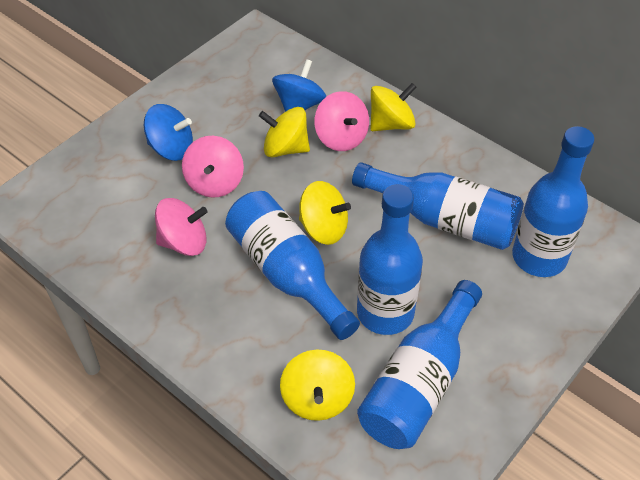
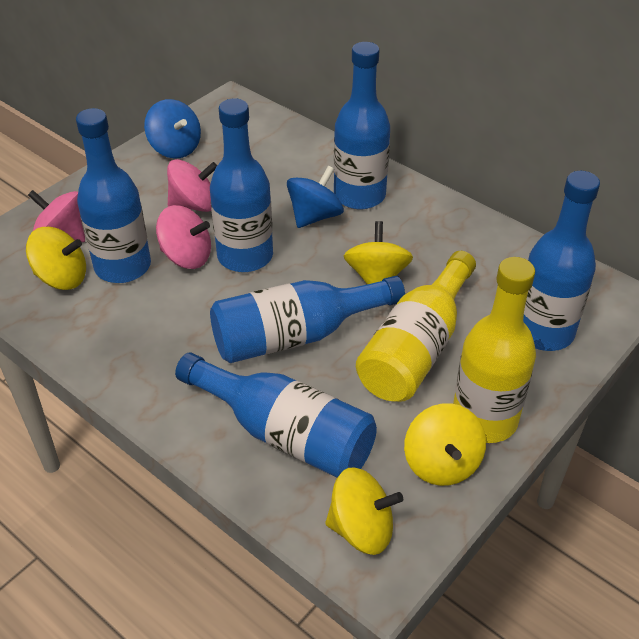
blue bottle: 5 -> 6
yellow bottle: 0 -> 2

